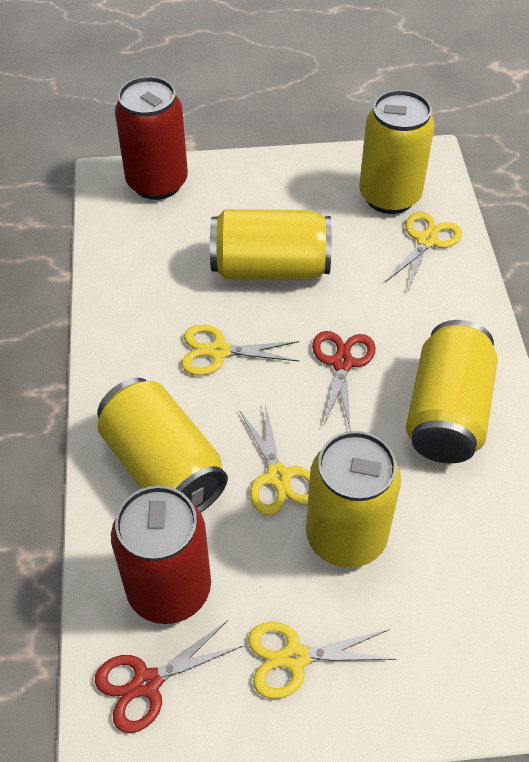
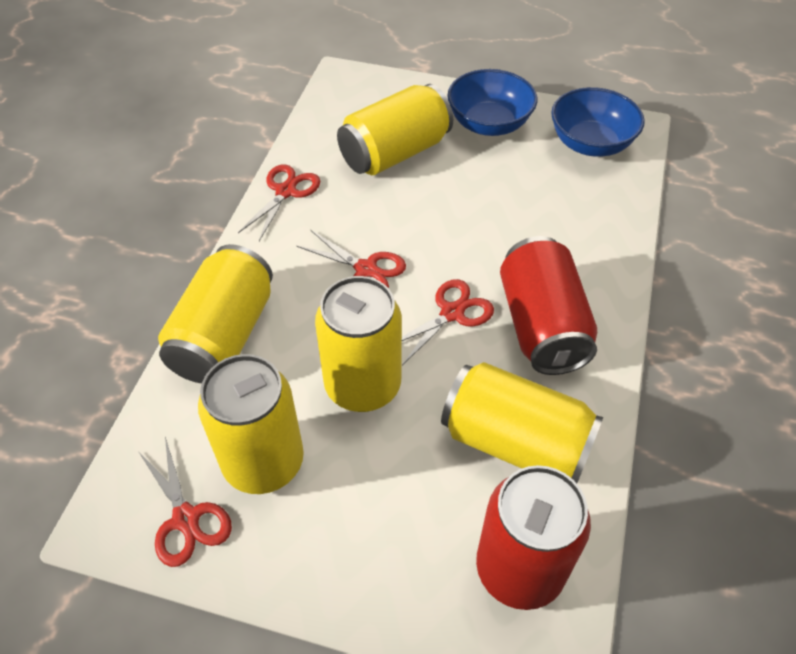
blue bowl: 0 -> 2
red scissors: 2 -> 4
yellow scissors: 4 -> 0

